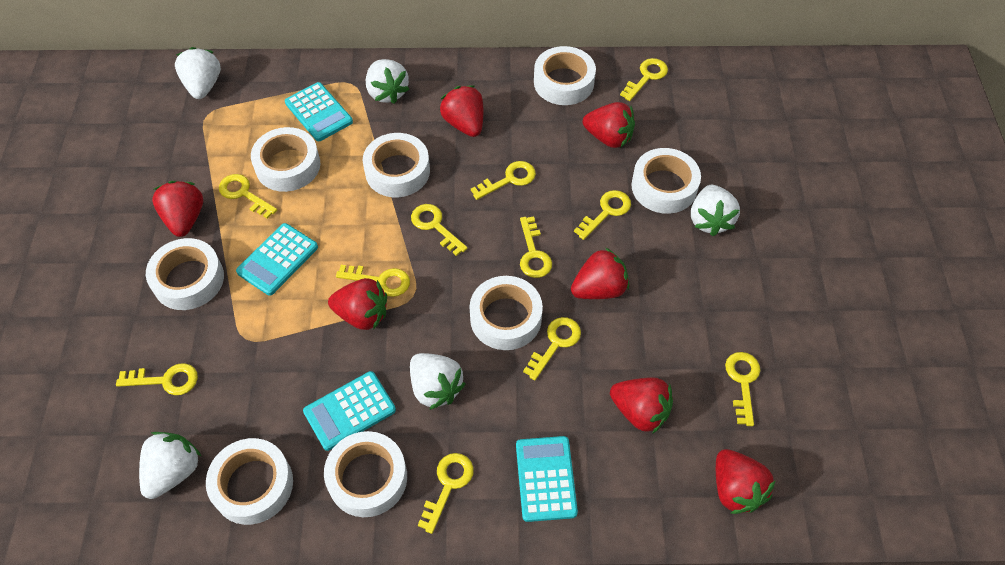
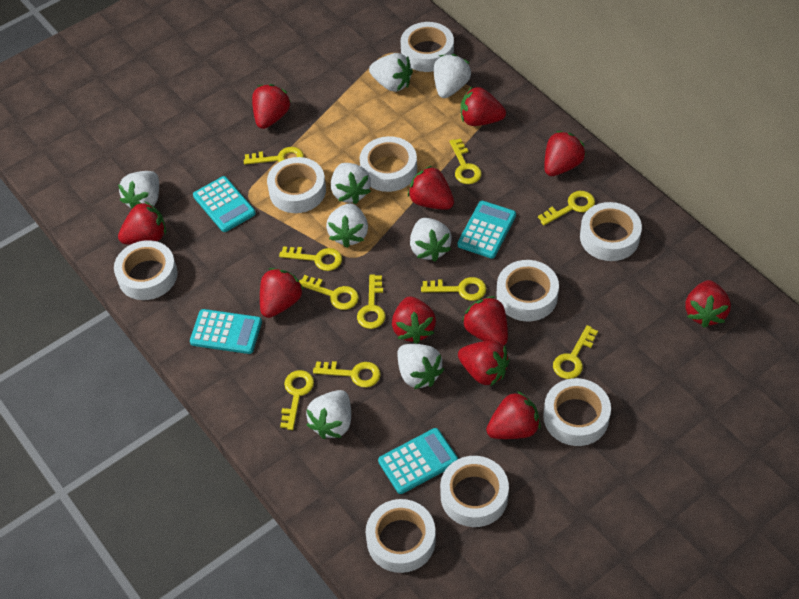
red strawberry: 7 -> 11
white strawberry: 5 -> 8
white tape: 8 -> 9
yellow key: 11 -> 10

